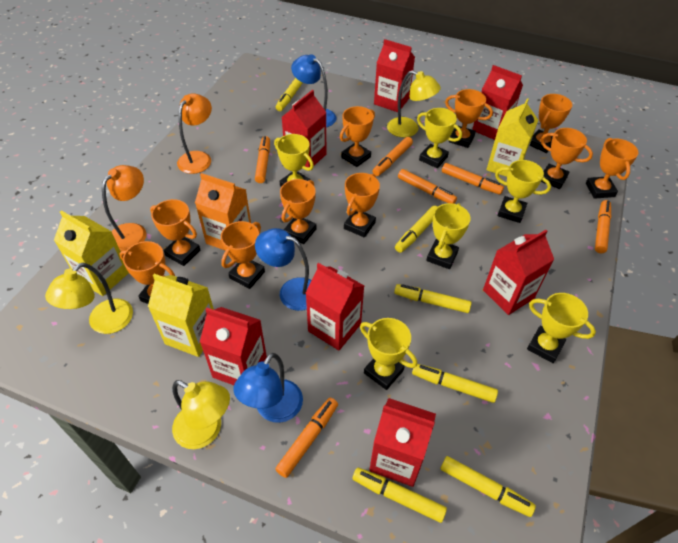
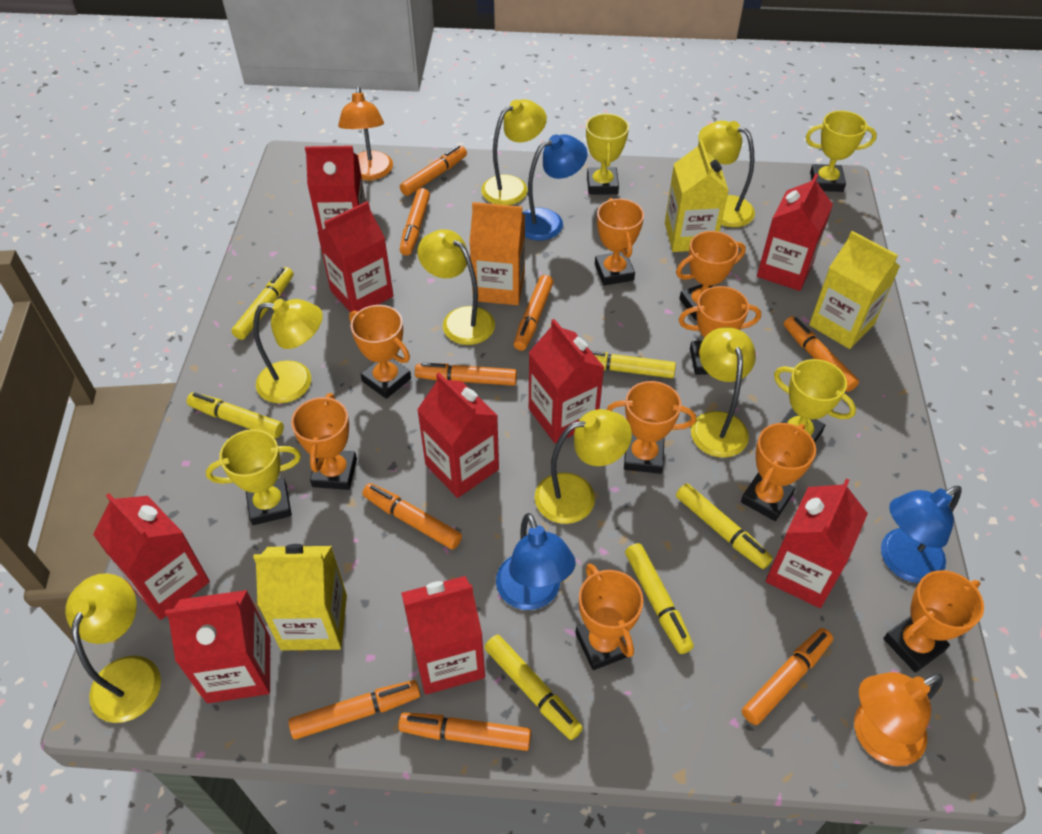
orange marker: 6 -> 9
orange trophy: 10 -> 9
red carton: 7 -> 9
yellow lamp: 3 -> 7
yellow trophy: 6 -> 4

